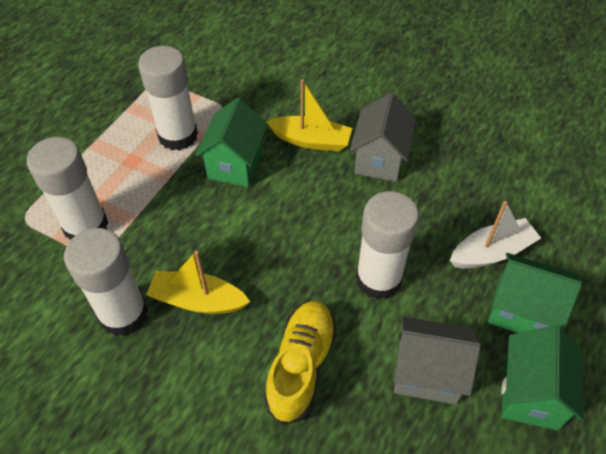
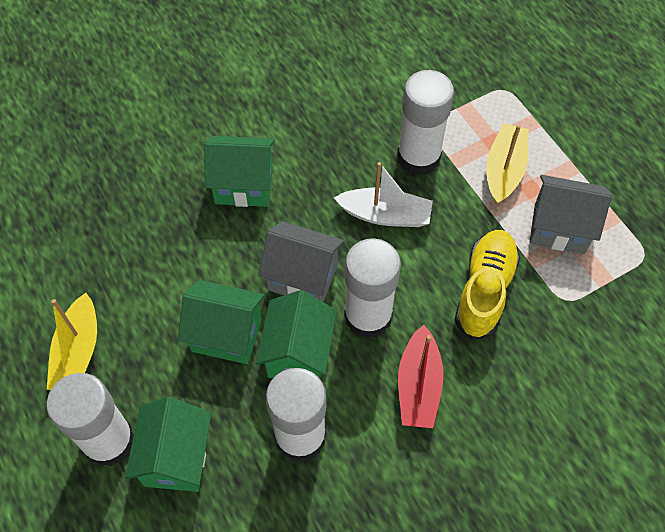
green house: 3 -> 4
red boat: 0 -> 1

